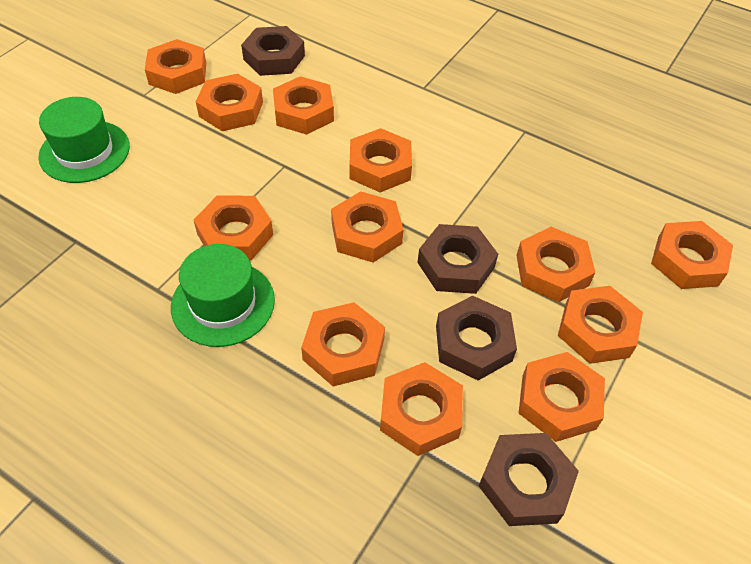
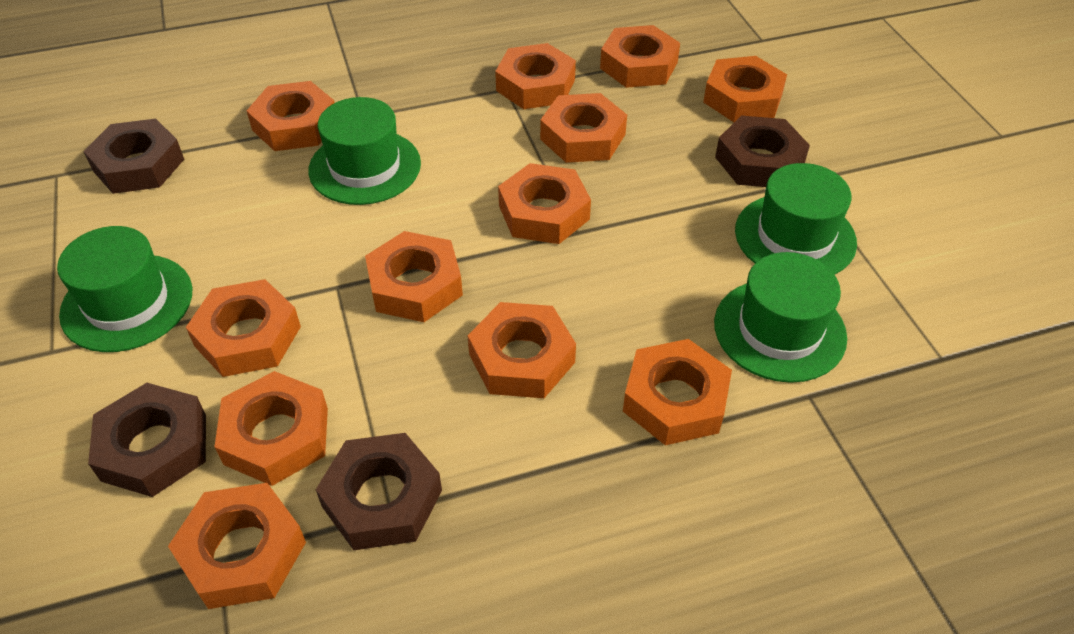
green hat: 2 -> 4

